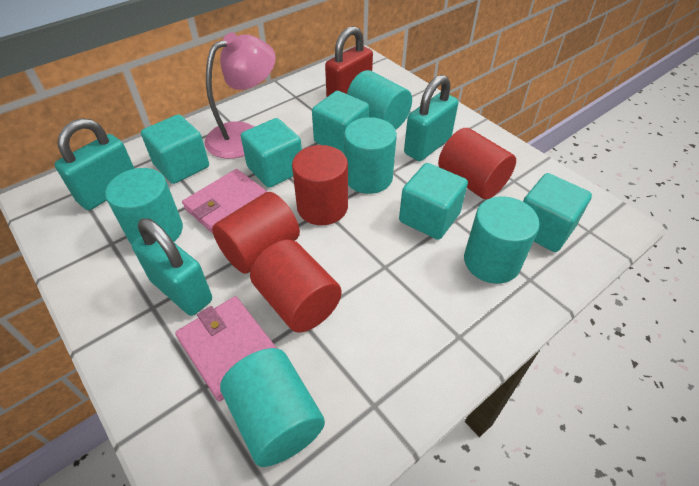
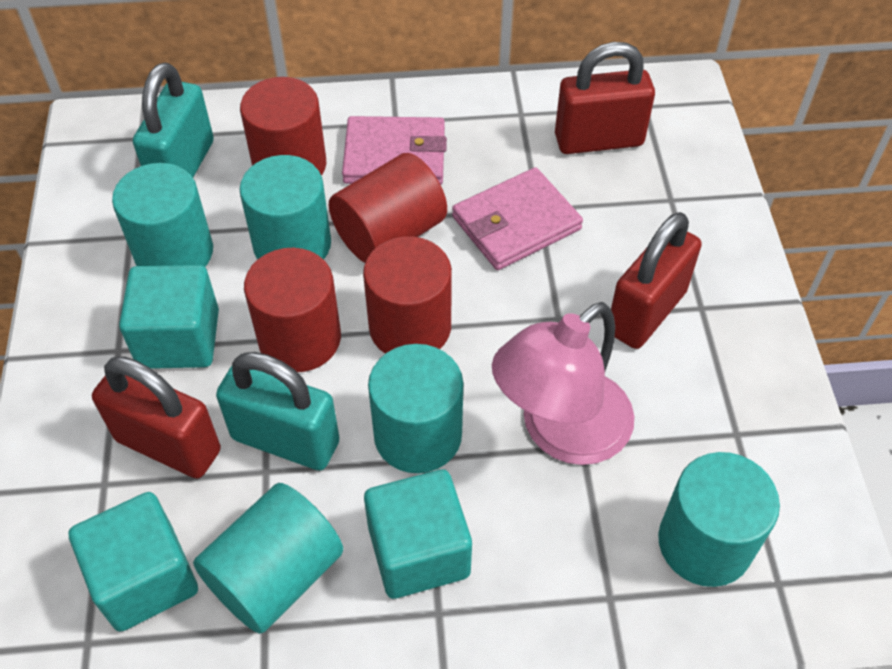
red padlock: 1 -> 3
turquoise cube: 5 -> 3
turquoise padlock: 3 -> 2

